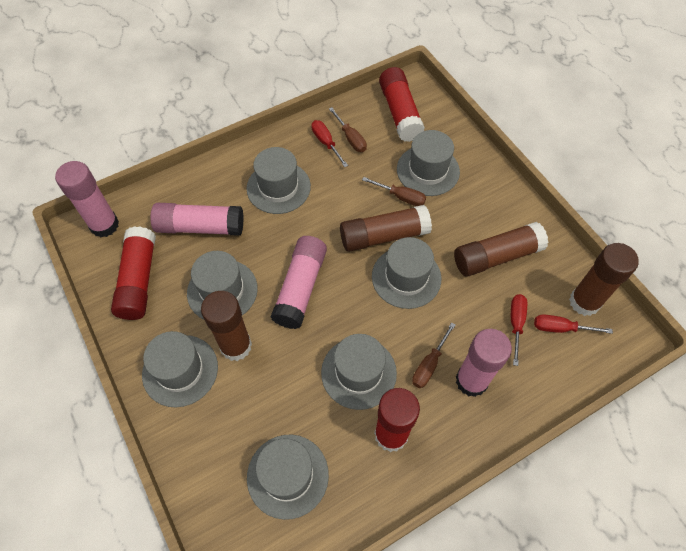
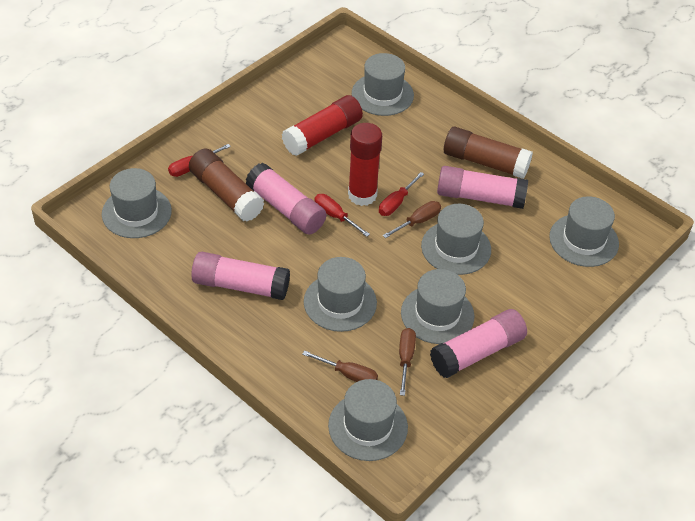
brown glue stick: 4 -> 2
red glue stick: 3 -> 2

